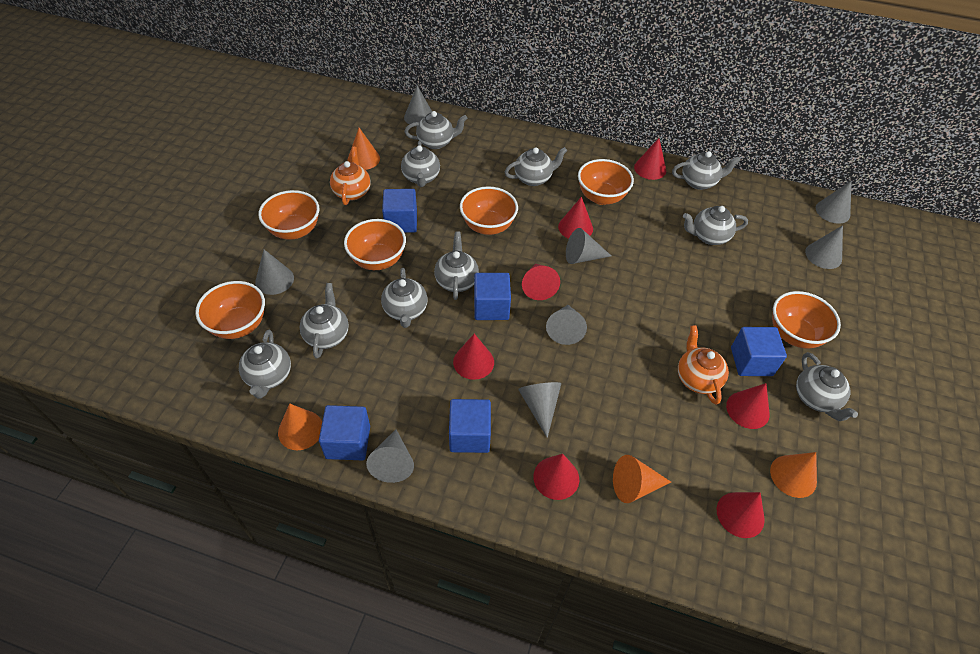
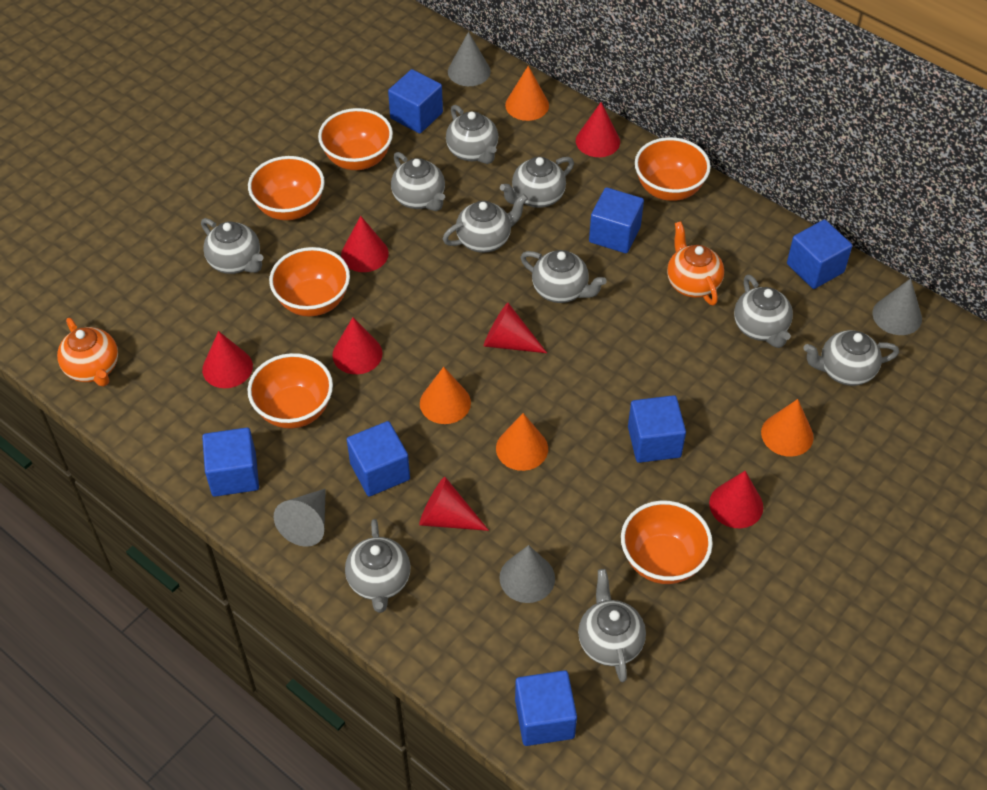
blue cube: 5 -> 7
grey cone: 8 -> 4

